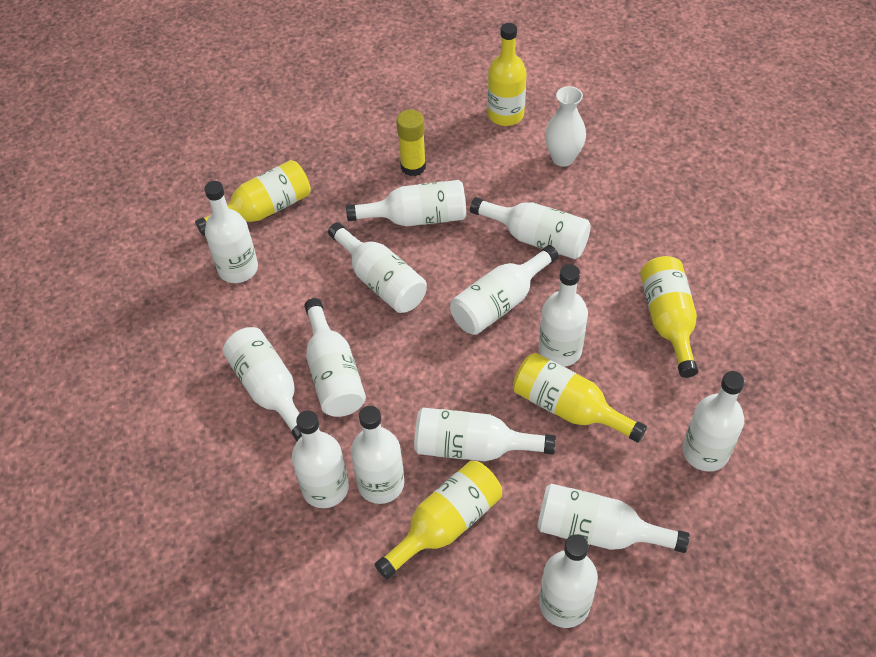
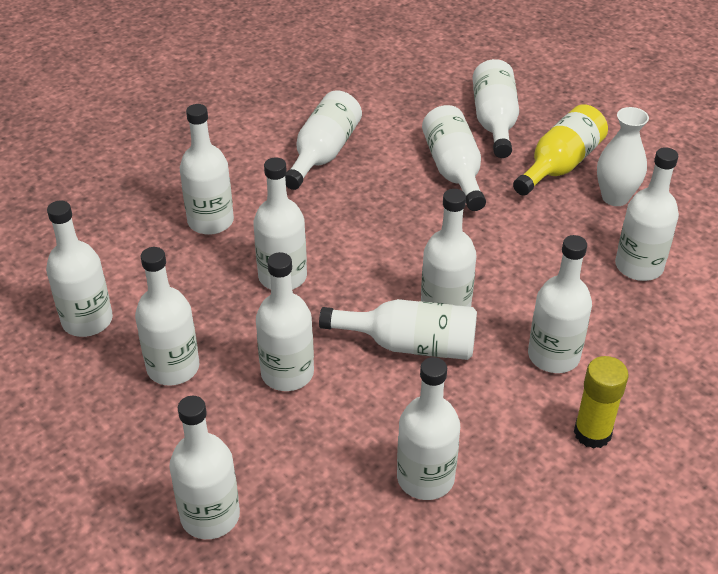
yellow bottle: 5 -> 1

